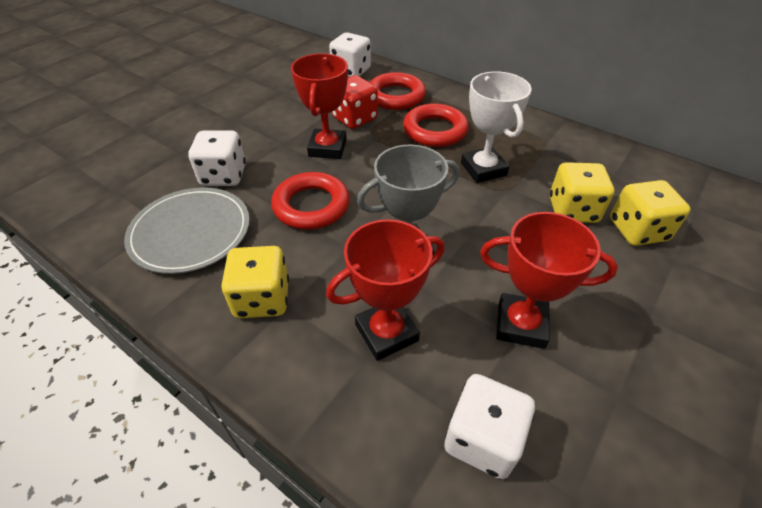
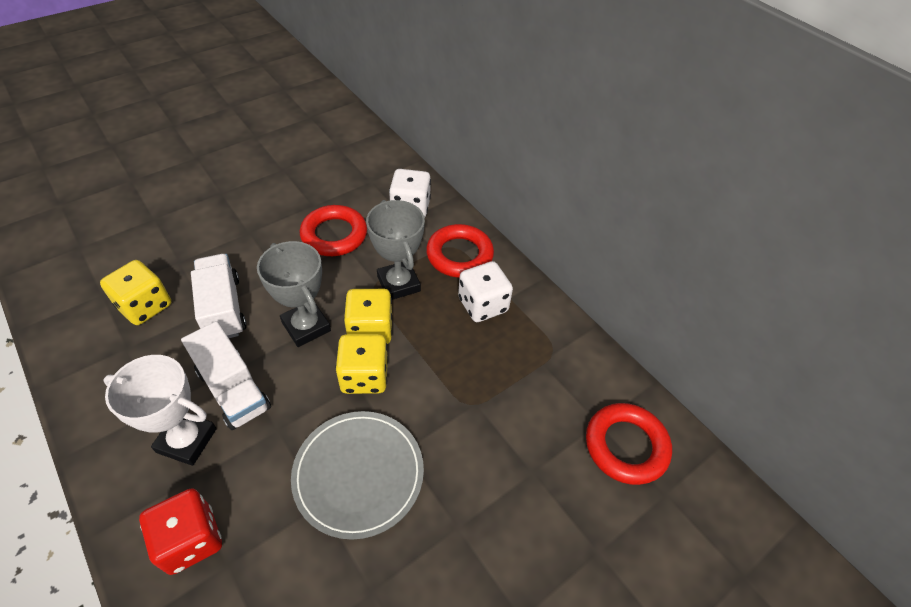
grey trophy: 1 -> 2
red trophy: 3 -> 0
white dice: 3 -> 2
white truck: 0 -> 2

